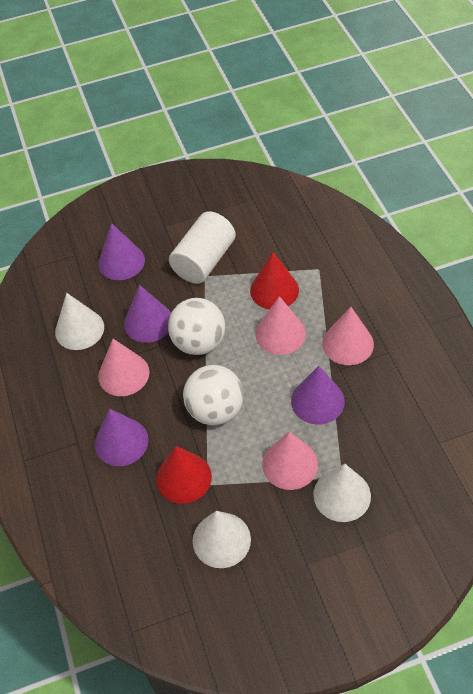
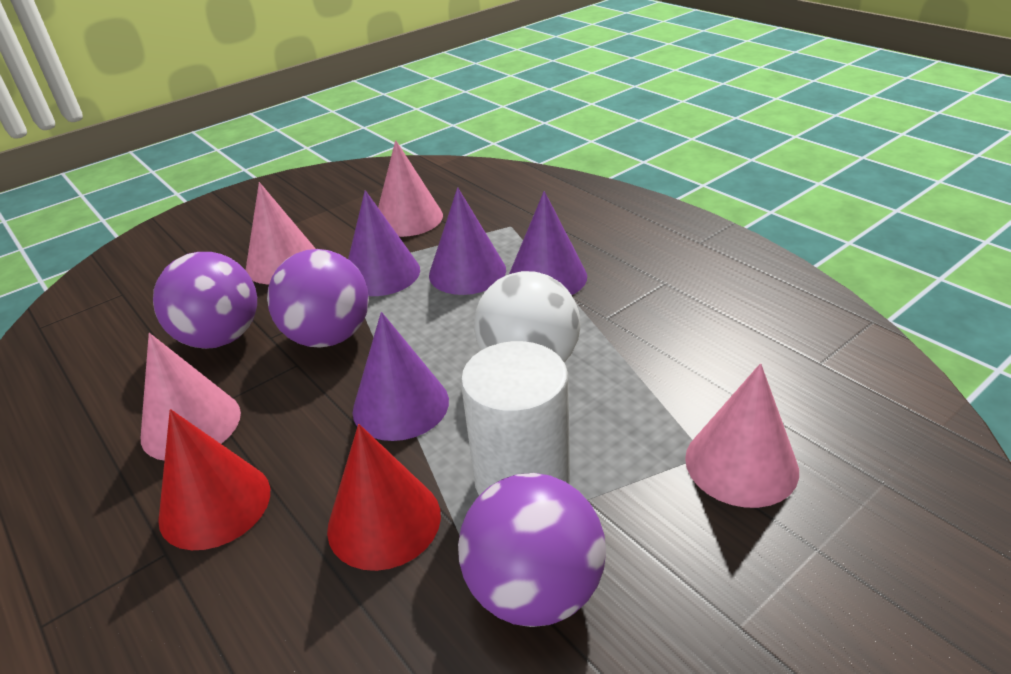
purple ball: 0 -> 3
white ball: 2 -> 1
white cone: 3 -> 0

